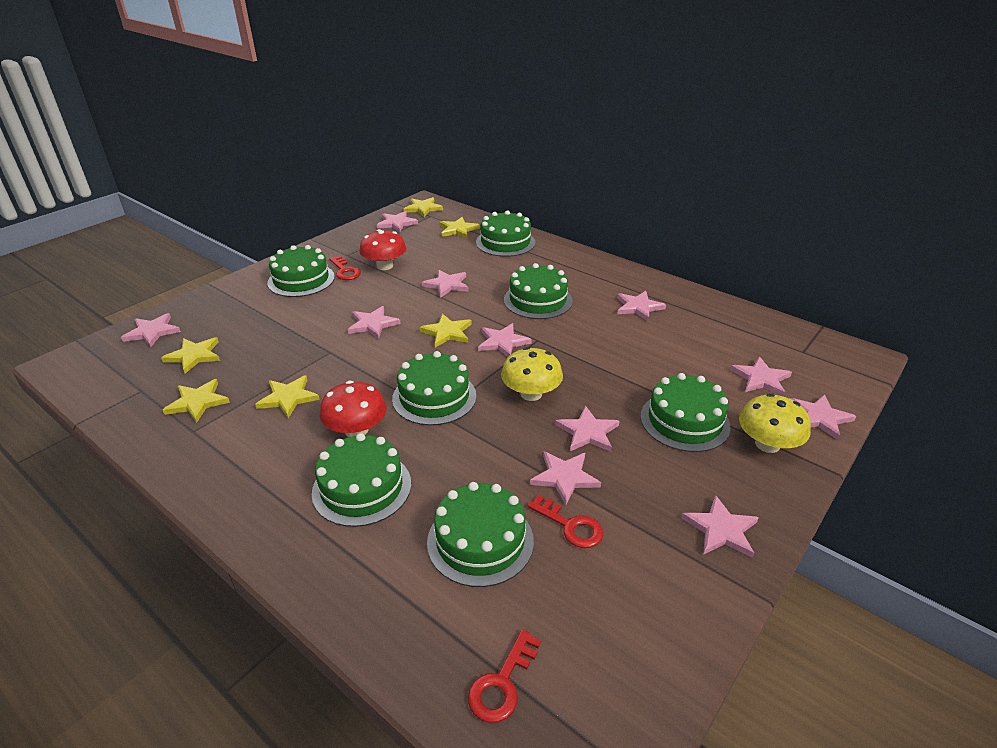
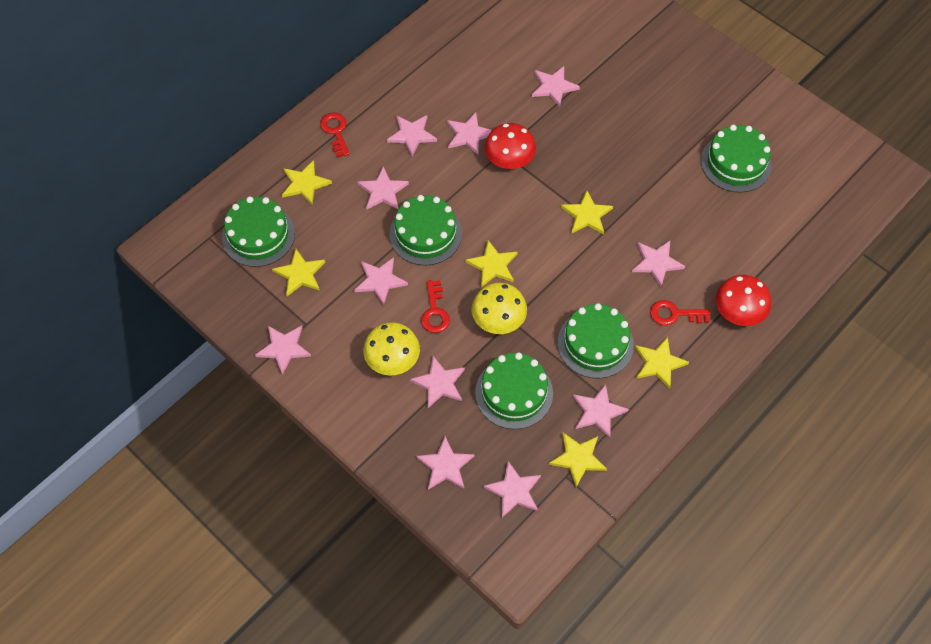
green cake: 7 -> 5

